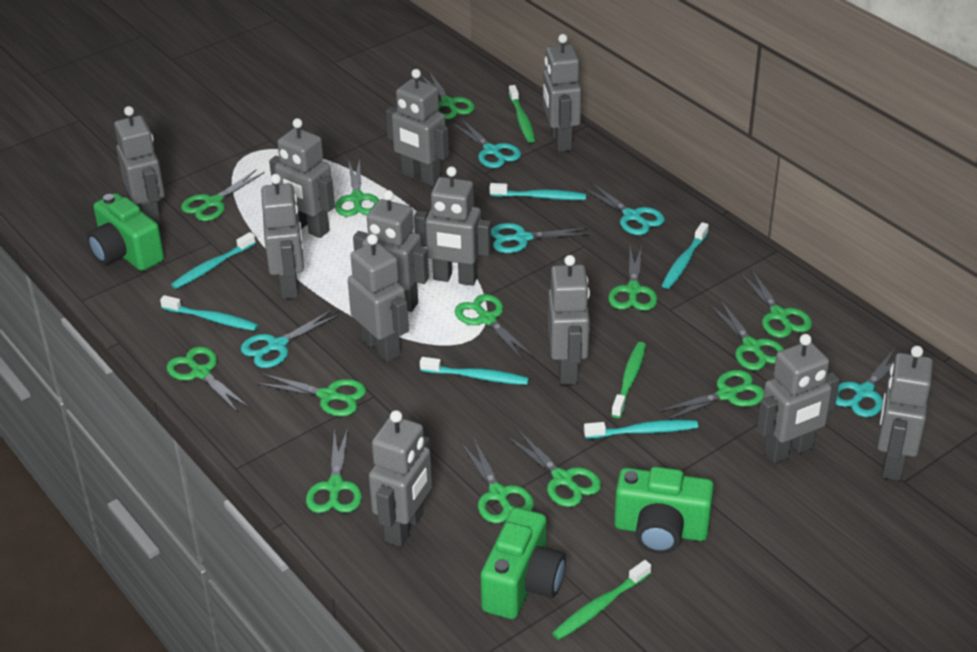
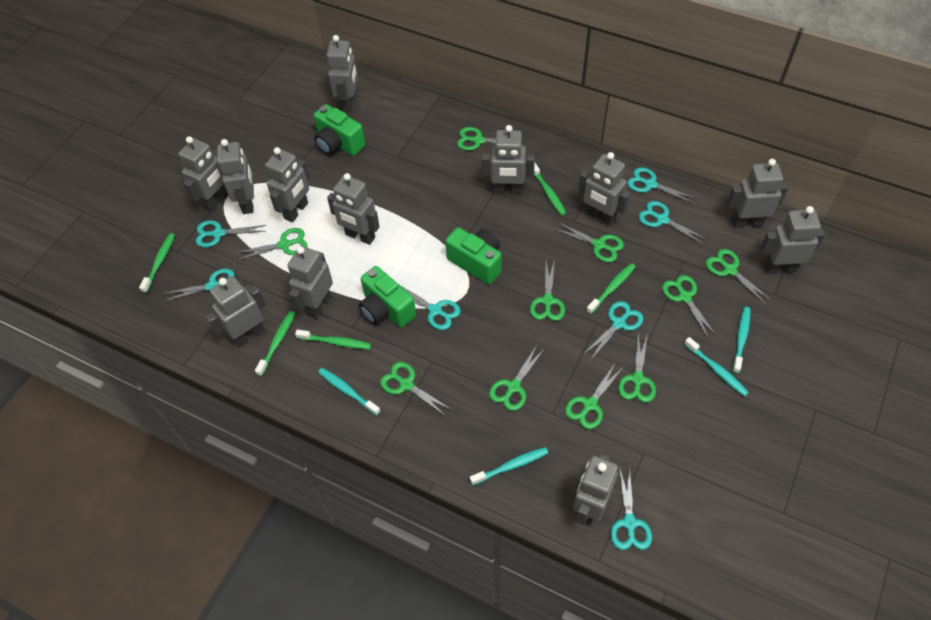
green scissors: 13 -> 10
green toothbrush: 3 -> 5
turquoise scissors: 5 -> 7
turquoise toothbrush: 6 -> 4

